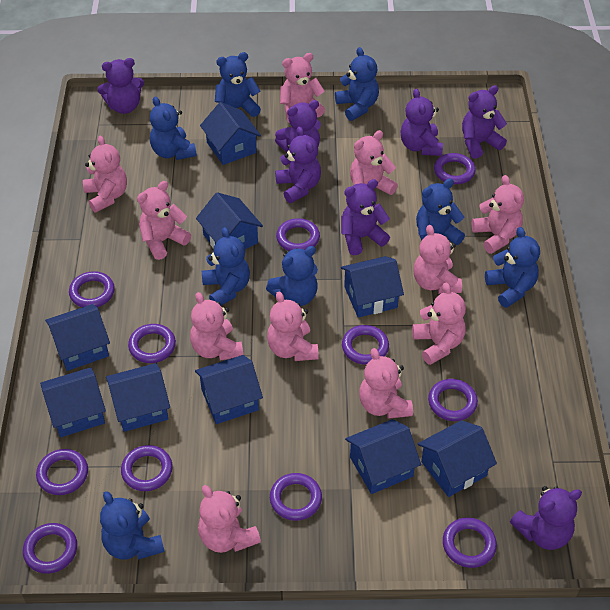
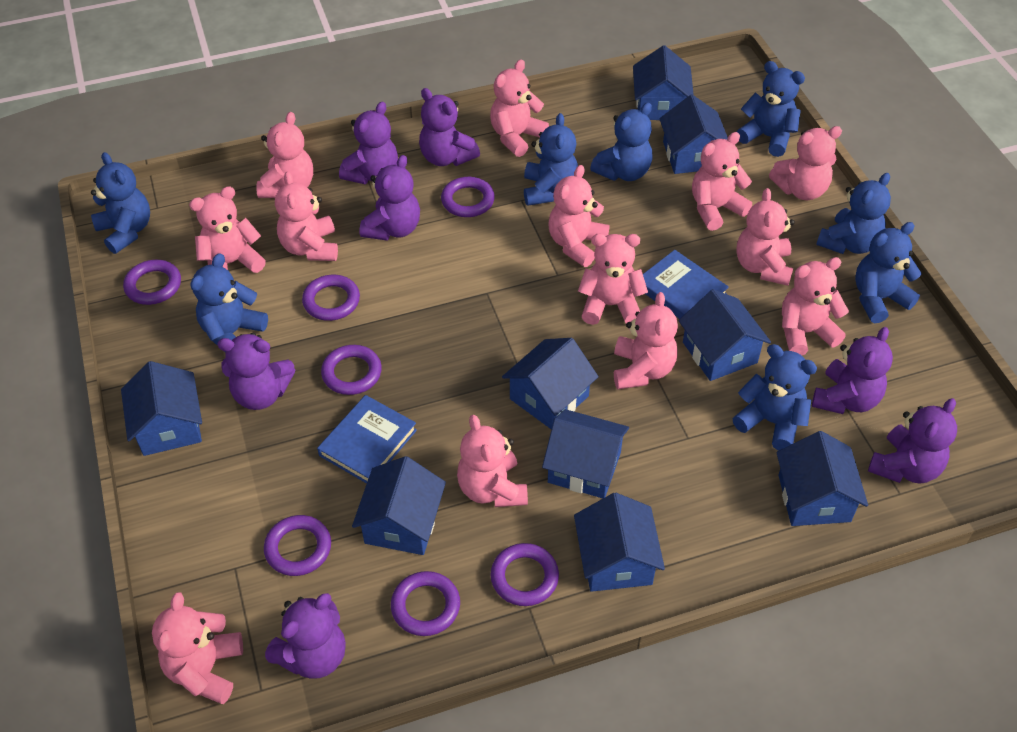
blue book: 0 -> 2
pink teddy bear: 11 -> 13
purple ring: 11 -> 7

